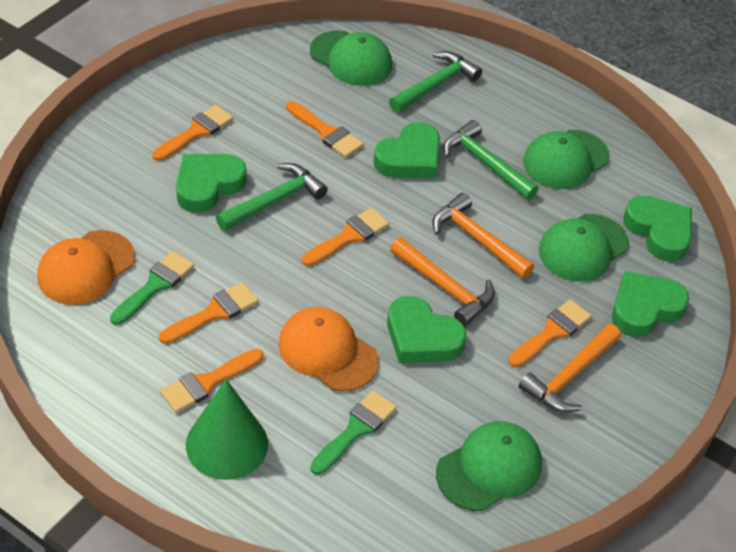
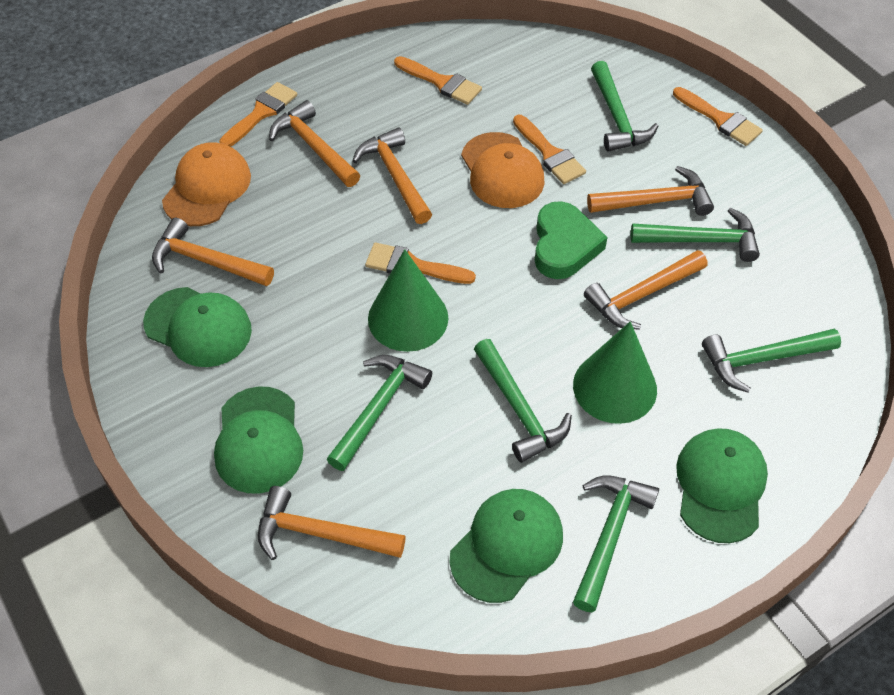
green brush: 2 -> 0
green cone: 1 -> 2
green hammer: 3 -> 6
green heart: 5 -> 1
orange brush: 6 -> 5
orange hammer: 3 -> 6

